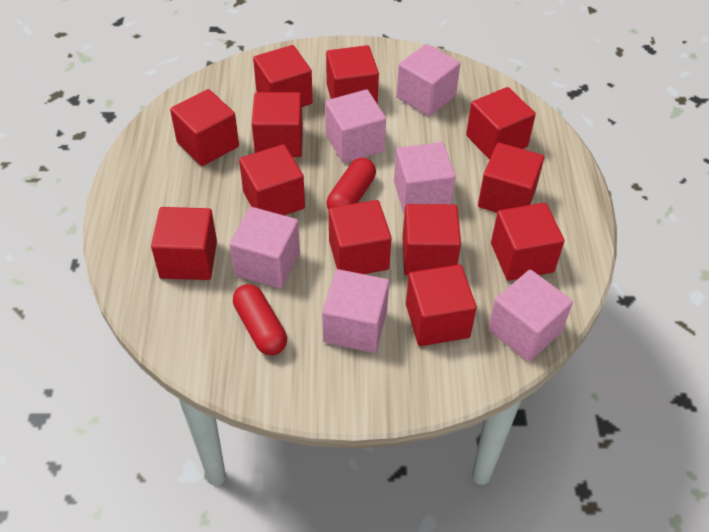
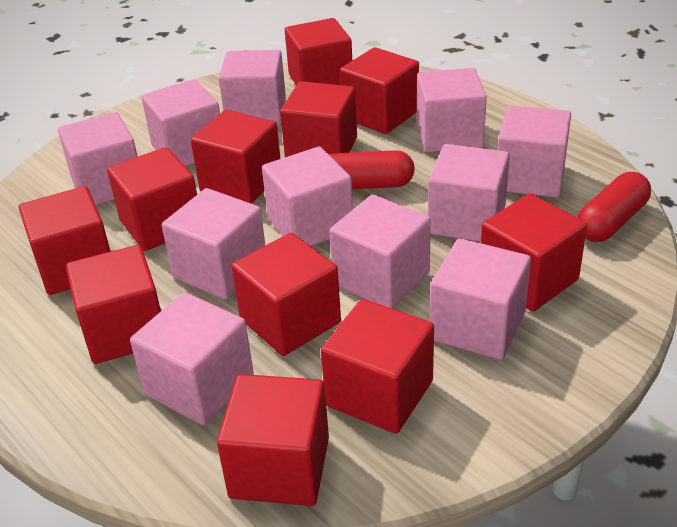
pink cube: 6 -> 11
red cube: 12 -> 11

